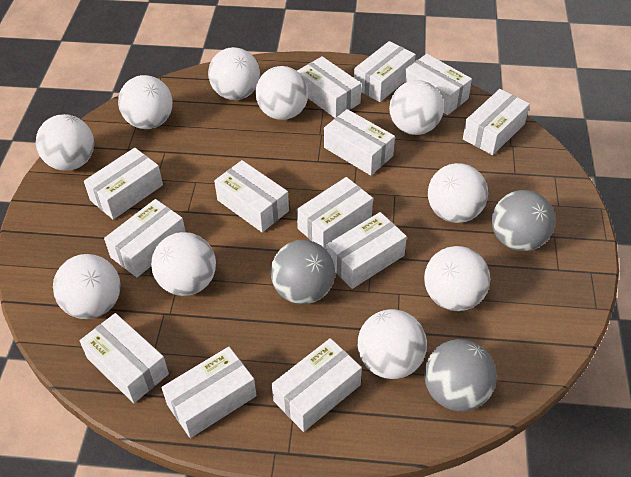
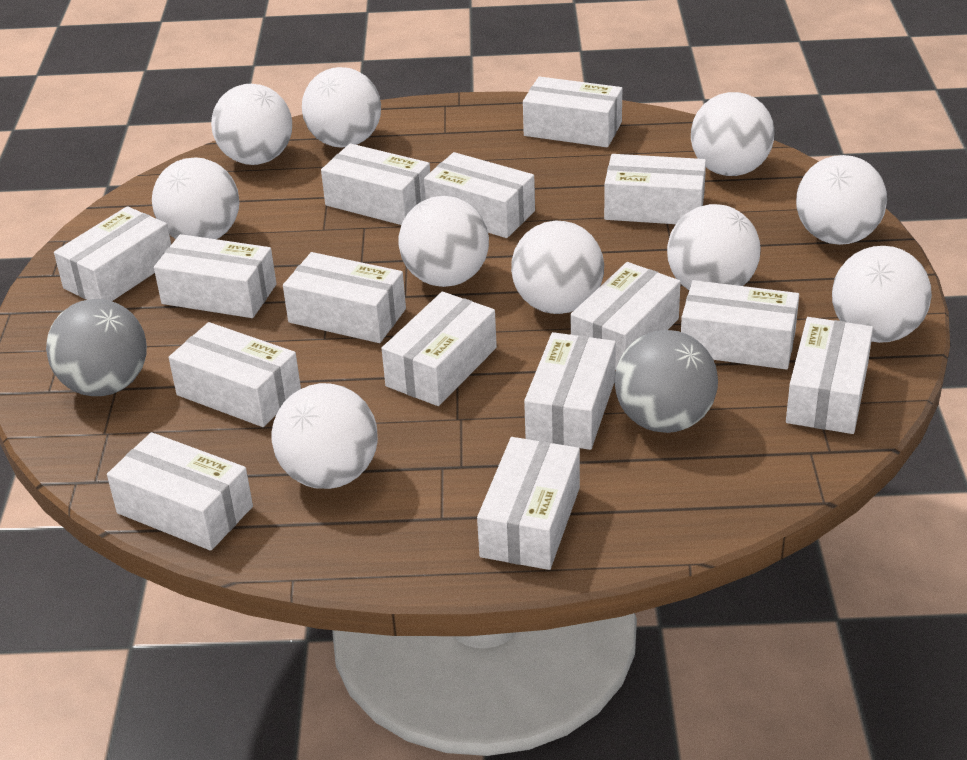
grey ball: 3 -> 2
white box: 13 -> 15

